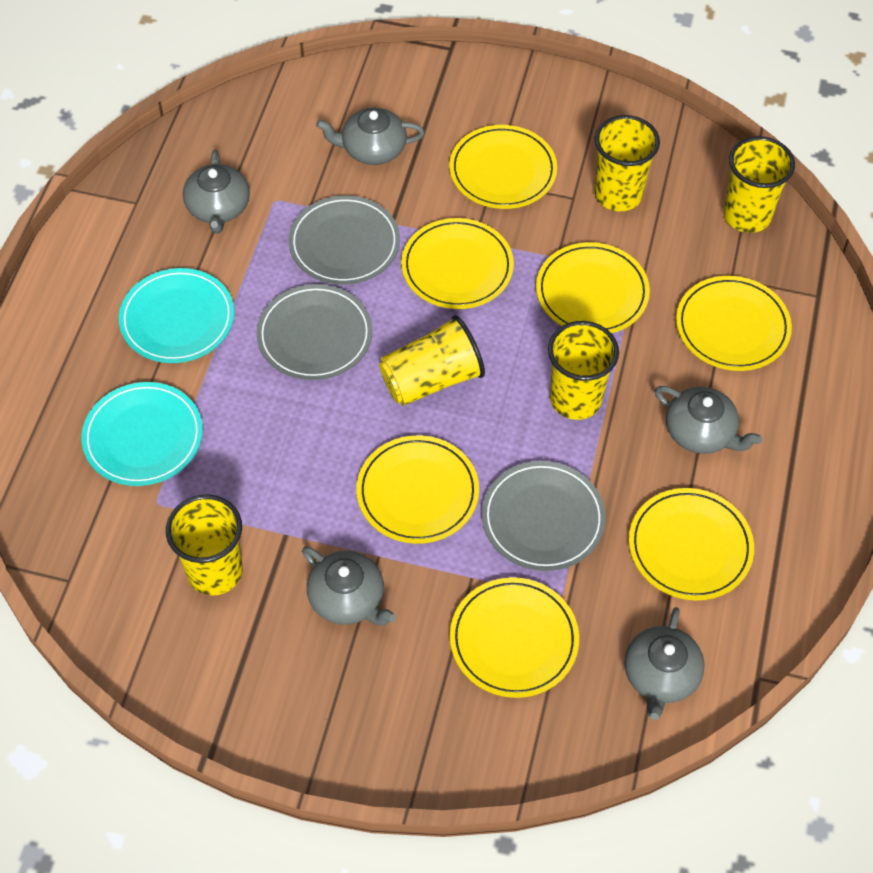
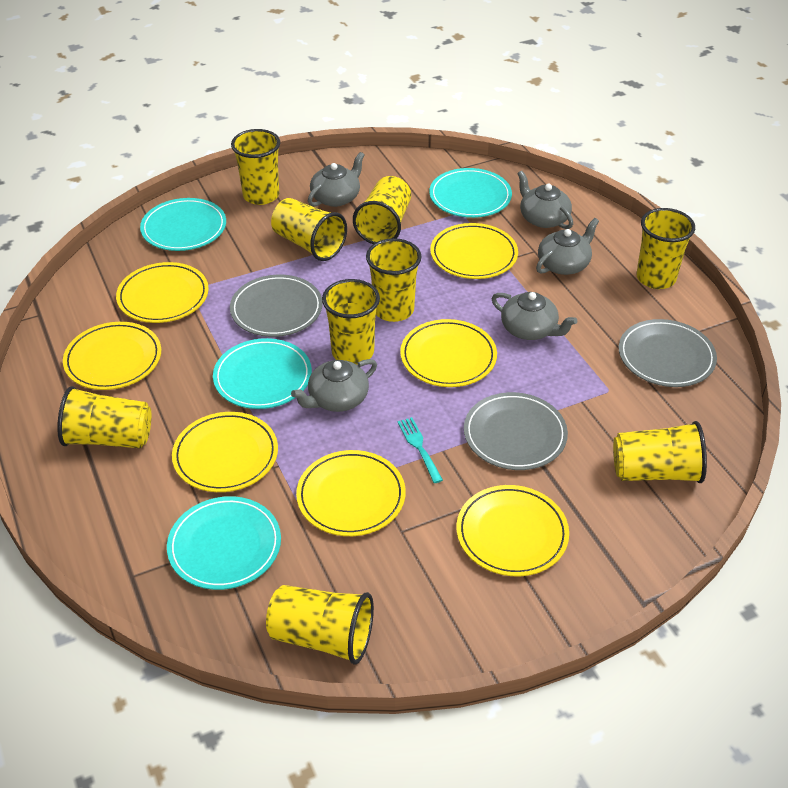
turquoise fork: 0 -> 1
turquoise plate: 2 -> 4
yellow cup: 5 -> 9

